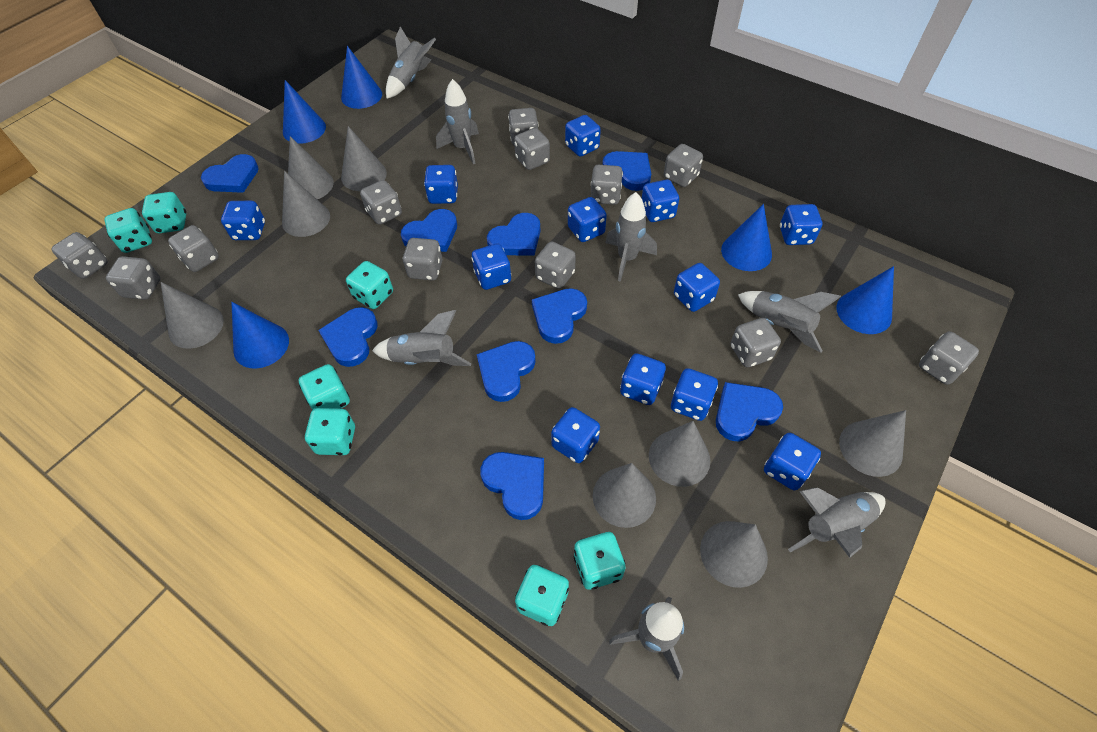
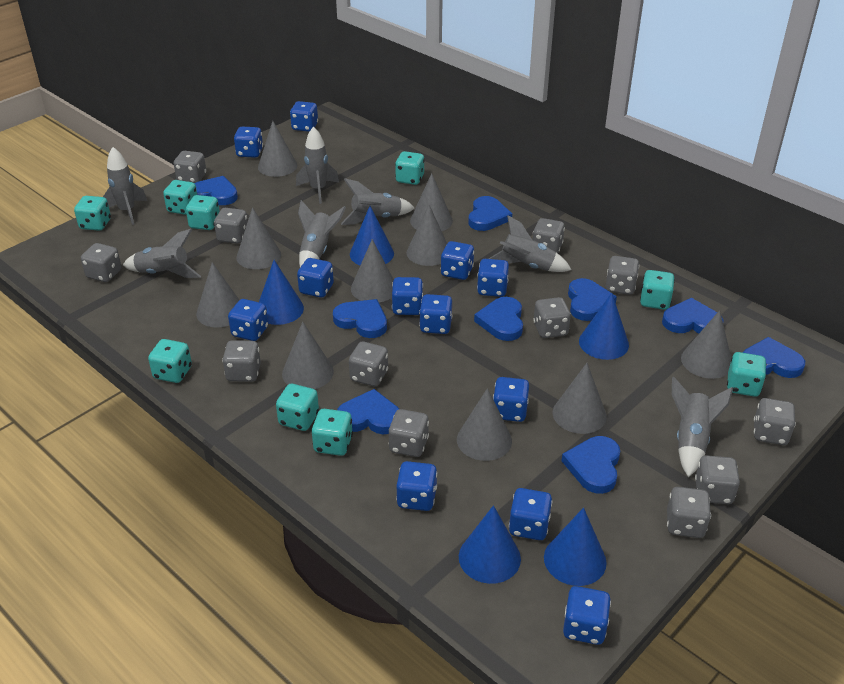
grey cone: 8 -> 10
turquoise dice: 7 -> 9

